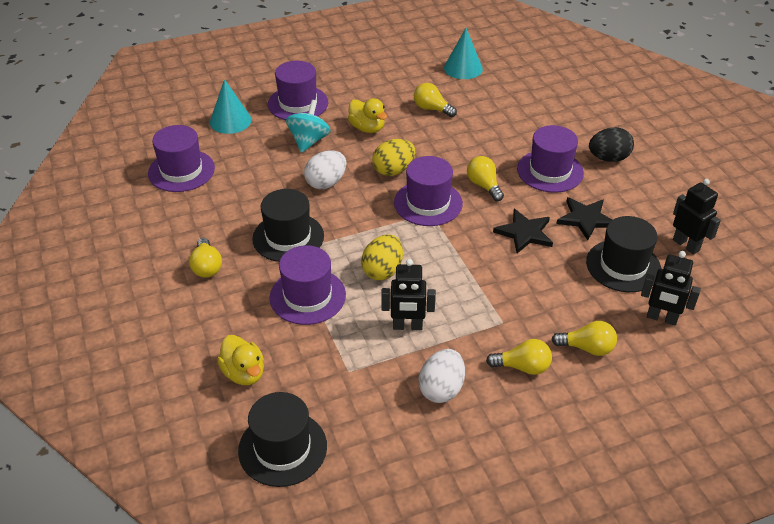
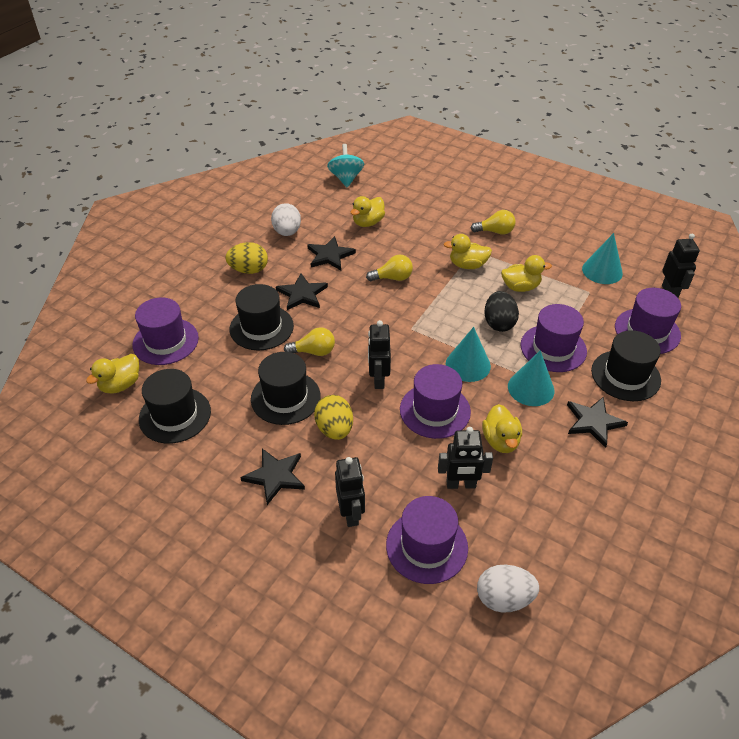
black hat: 3 -> 4
black robot: 3 -> 4
black star: 2 -> 4
turquoise cone: 2 -> 3
yellow duck: 2 -> 5
yellow light bulb: 5 -> 3

